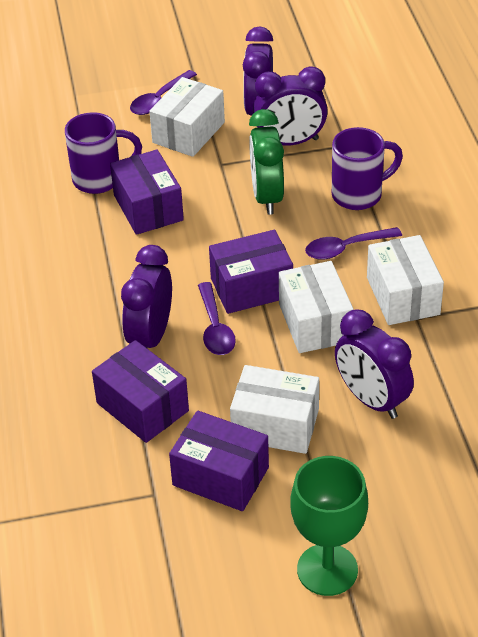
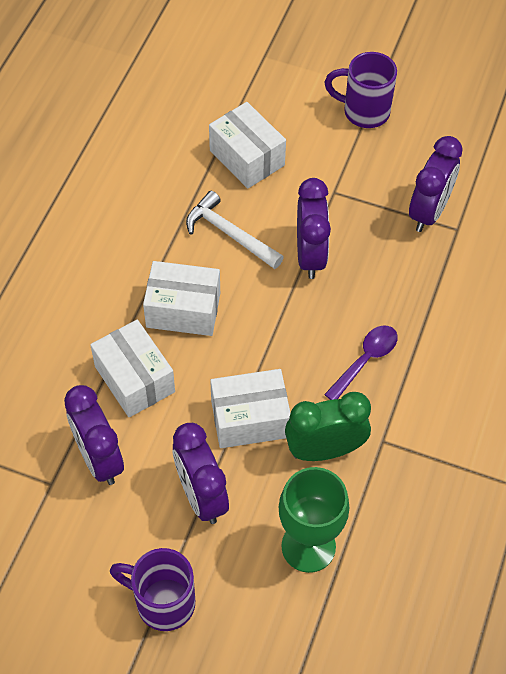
purple box: 4 -> 0
purple spoon: 3 -> 1
white hammer: 0 -> 1

